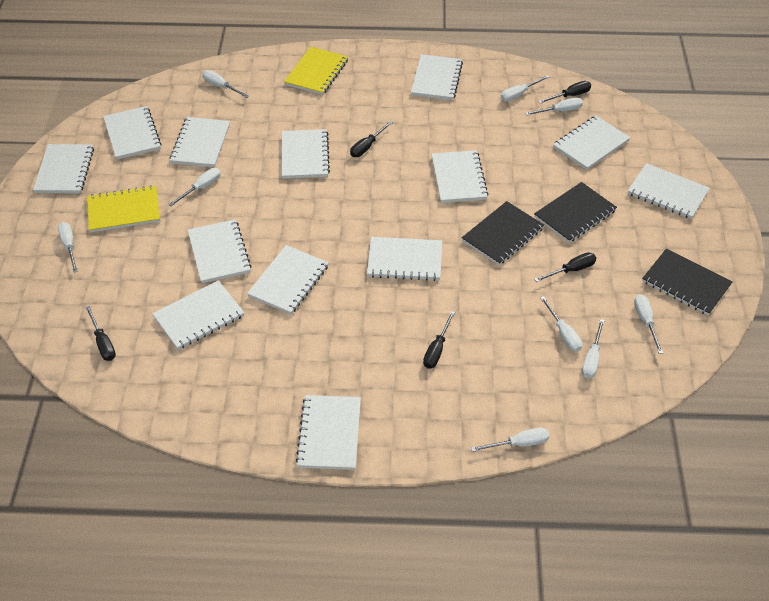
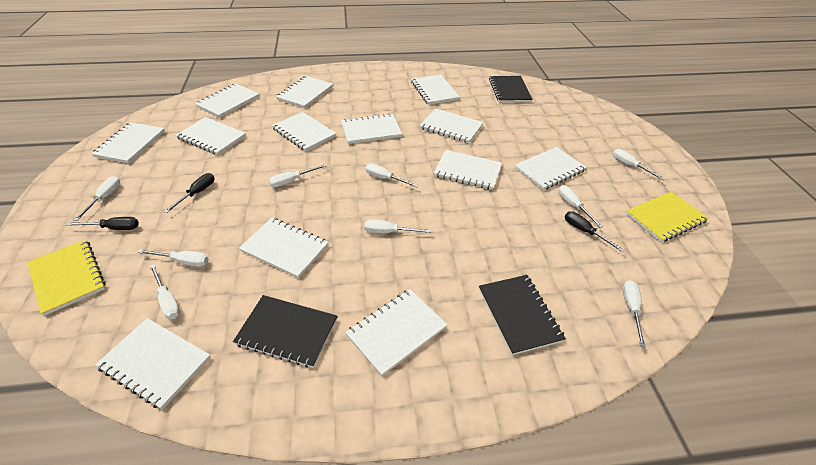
black screwdriver: 5 -> 3

